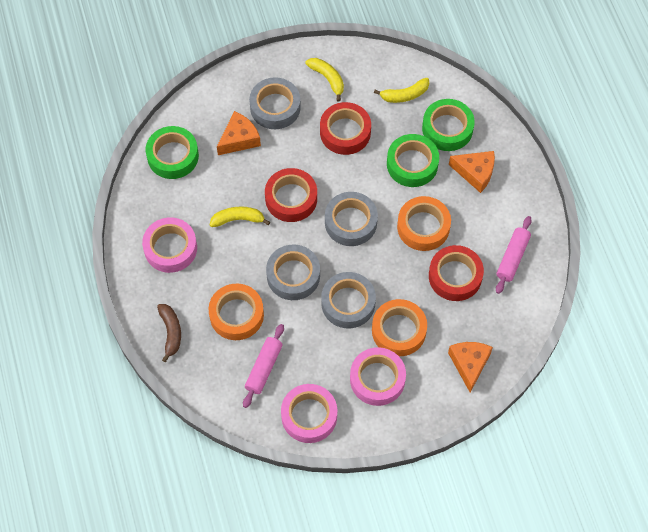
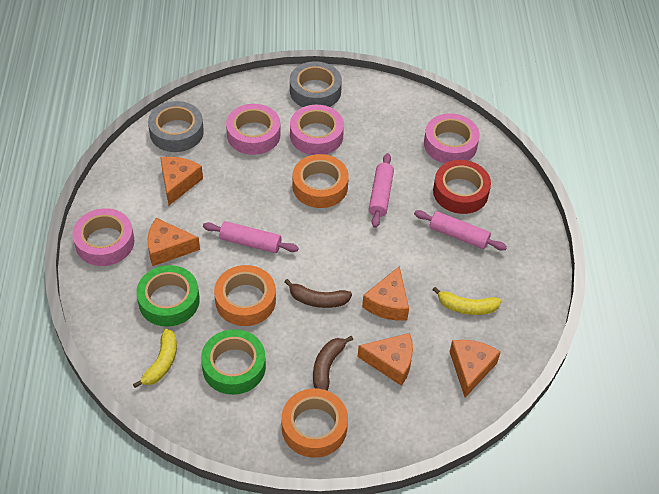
brown banana: 1 -> 2
green tape: 3 -> 2
grey tape: 4 -> 2
orange cheese: 3 -> 5
pink rolling pin: 2 -> 3
pink tape: 3 -> 4
red tape: 3 -> 1
yellow banana: 3 -> 2

